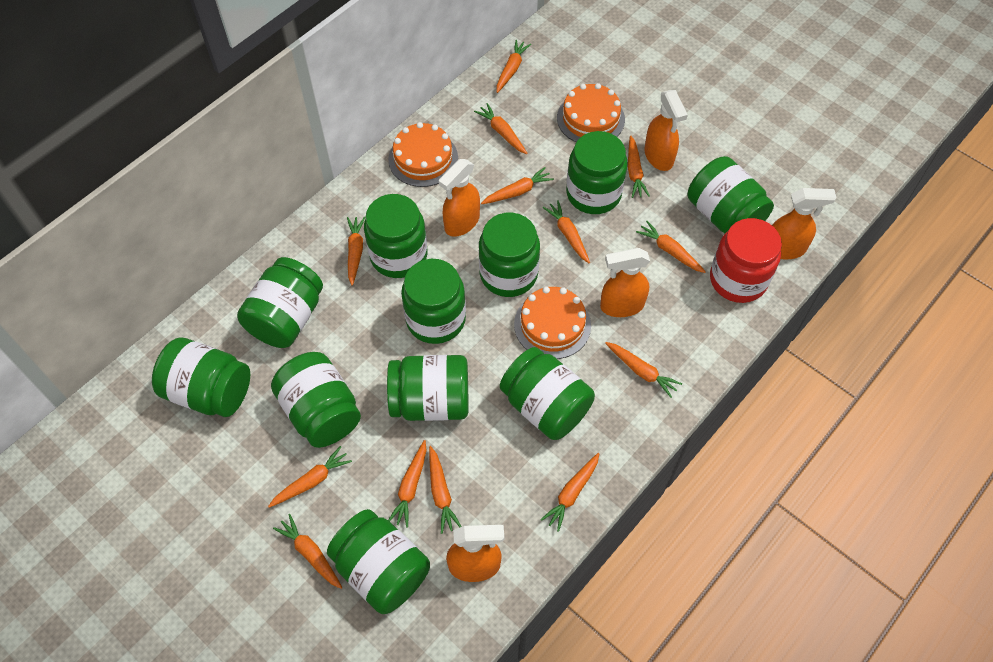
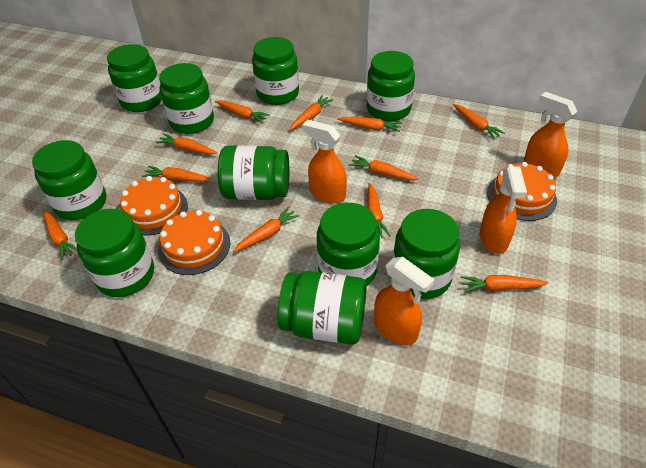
green jar: 11 -> 10
orange carrot: 13 -> 11
orange spray bottle: 5 -> 4
red jar: 1 -> 0

